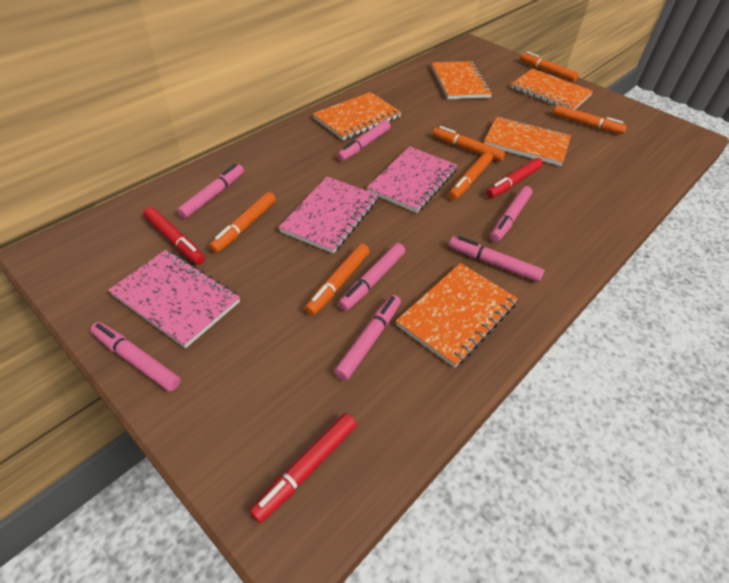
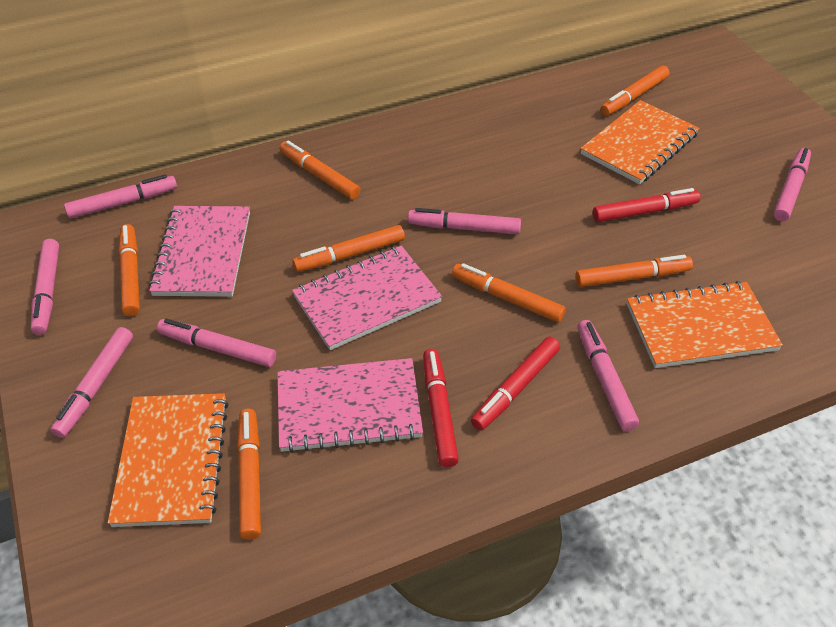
orange marker: 6 -> 7
orange notebook: 5 -> 3

